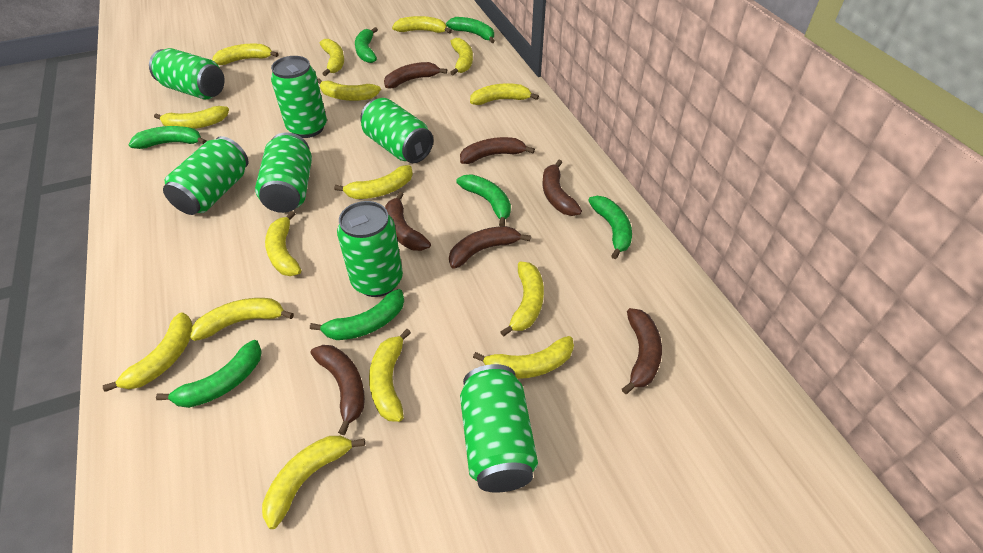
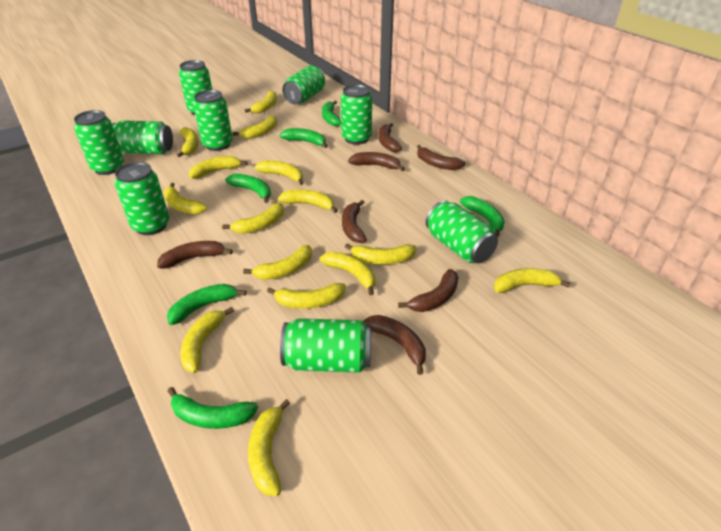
green banana: 7 -> 6
green can: 7 -> 9

